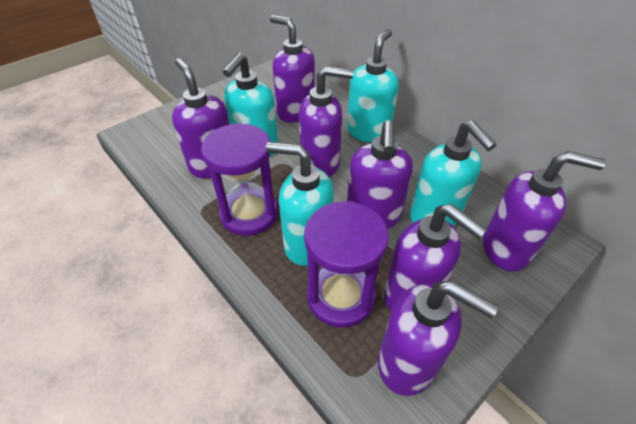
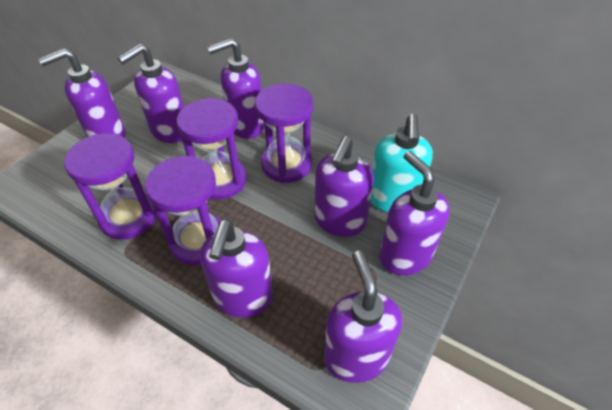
purple hourglass: 2 -> 4
turquoise soap dispenser: 4 -> 1

